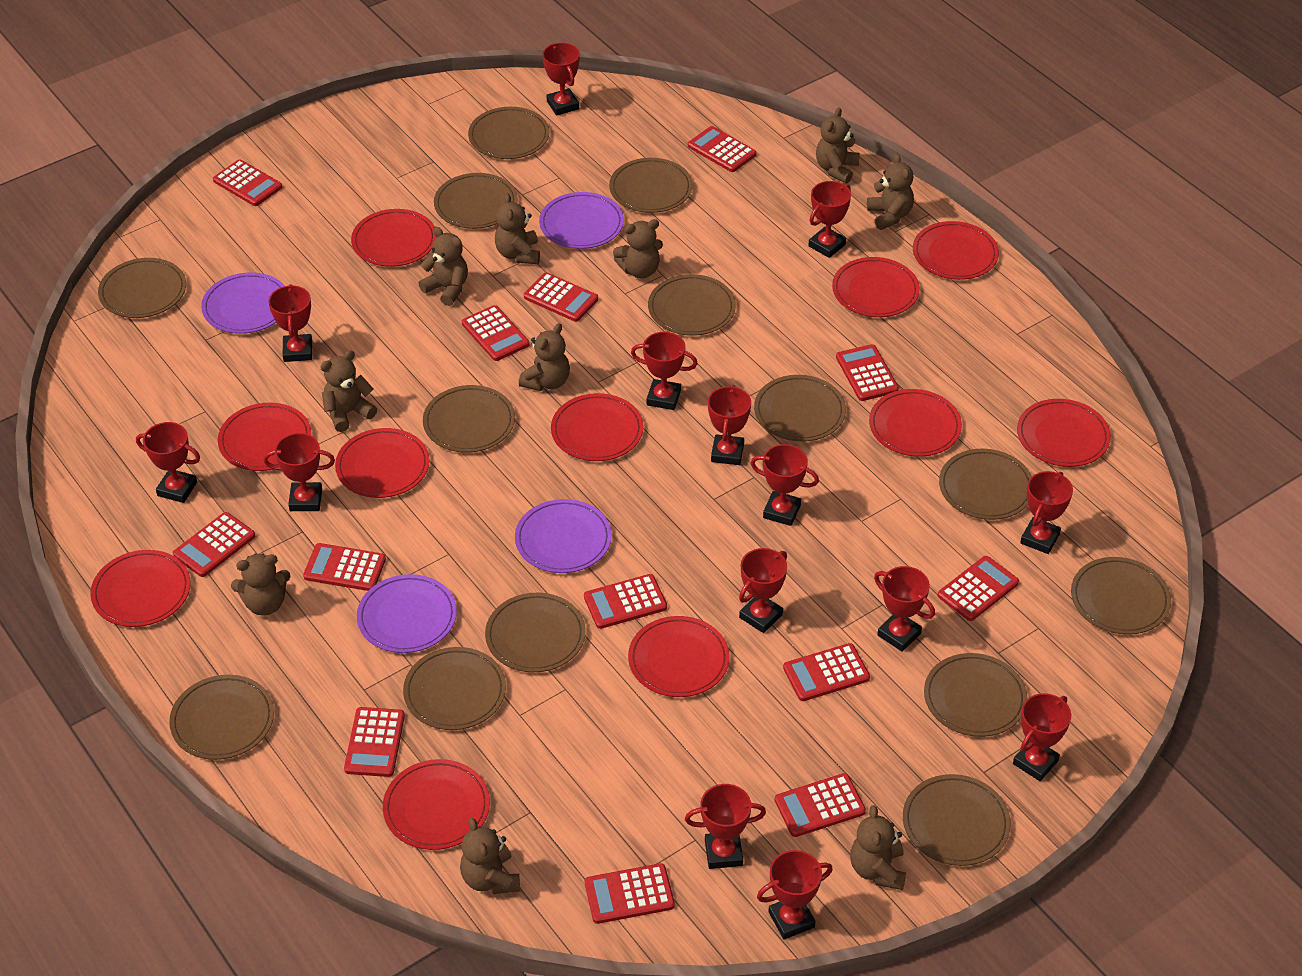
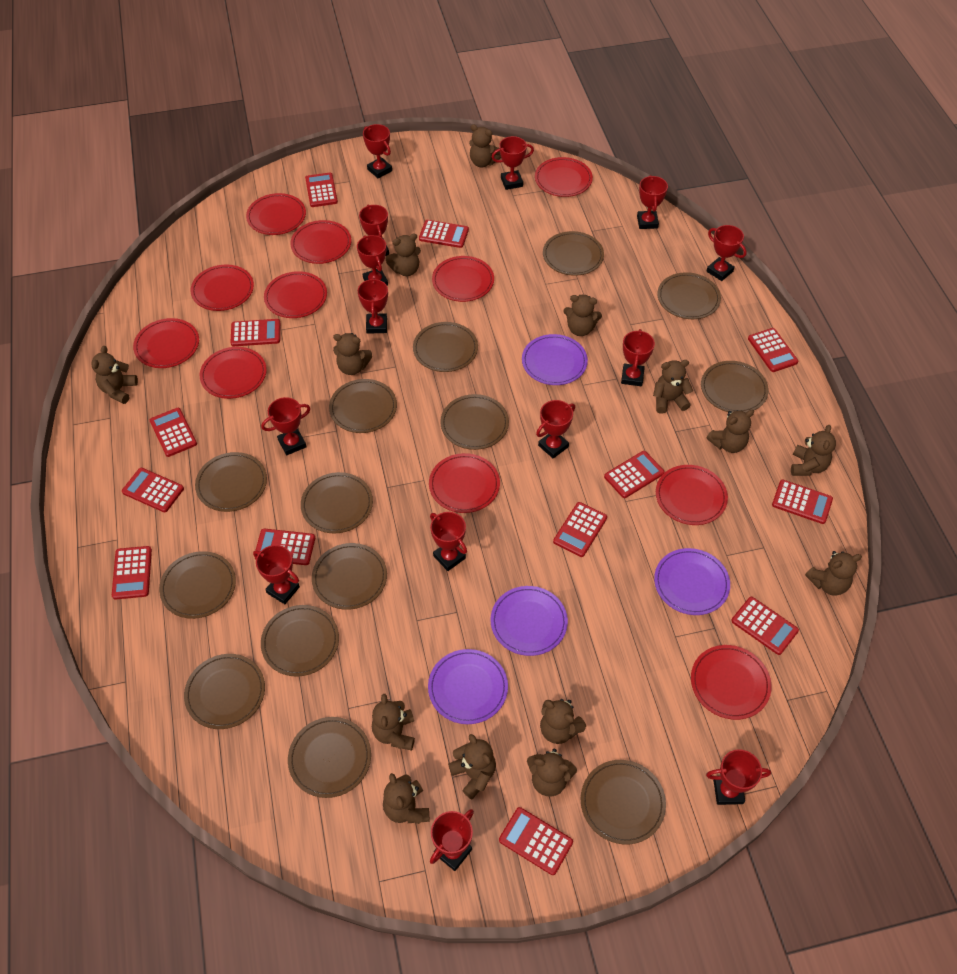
brown teddy bear: 10 -> 14

